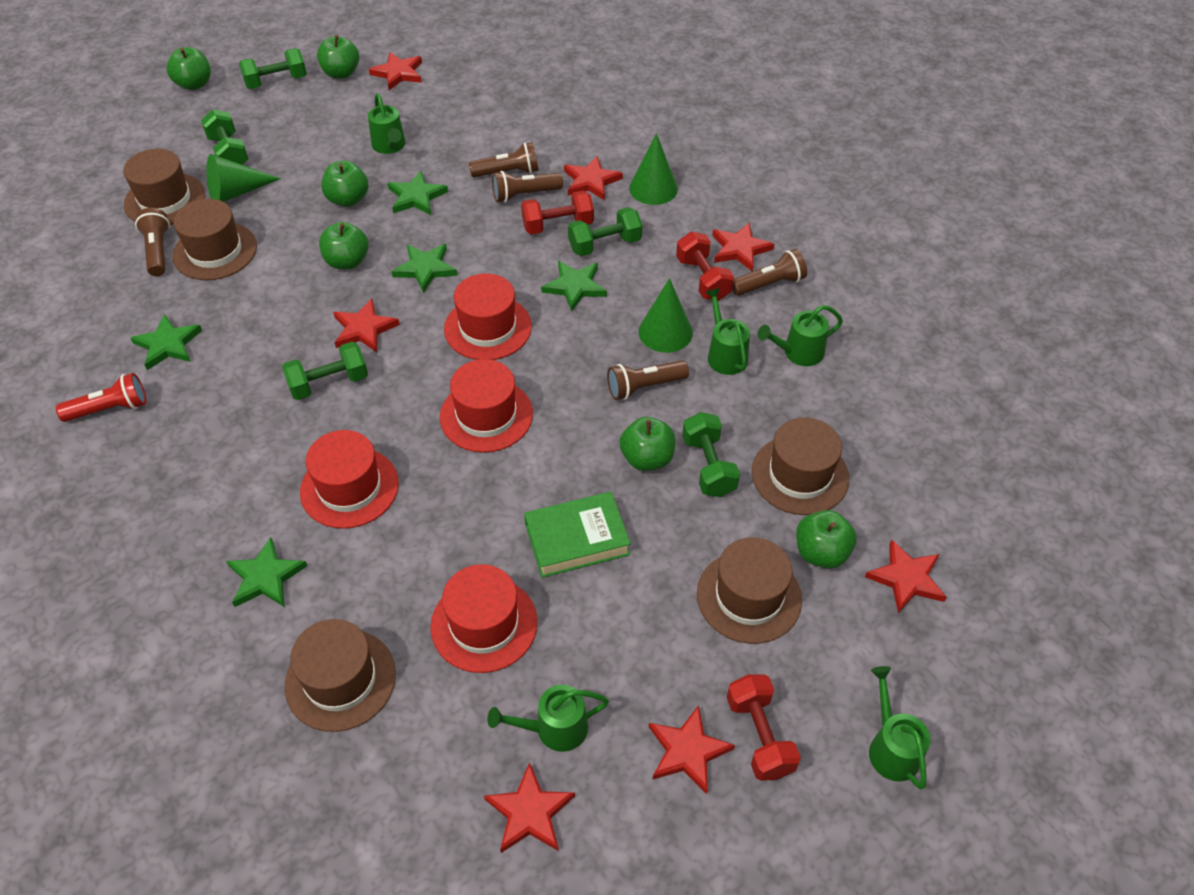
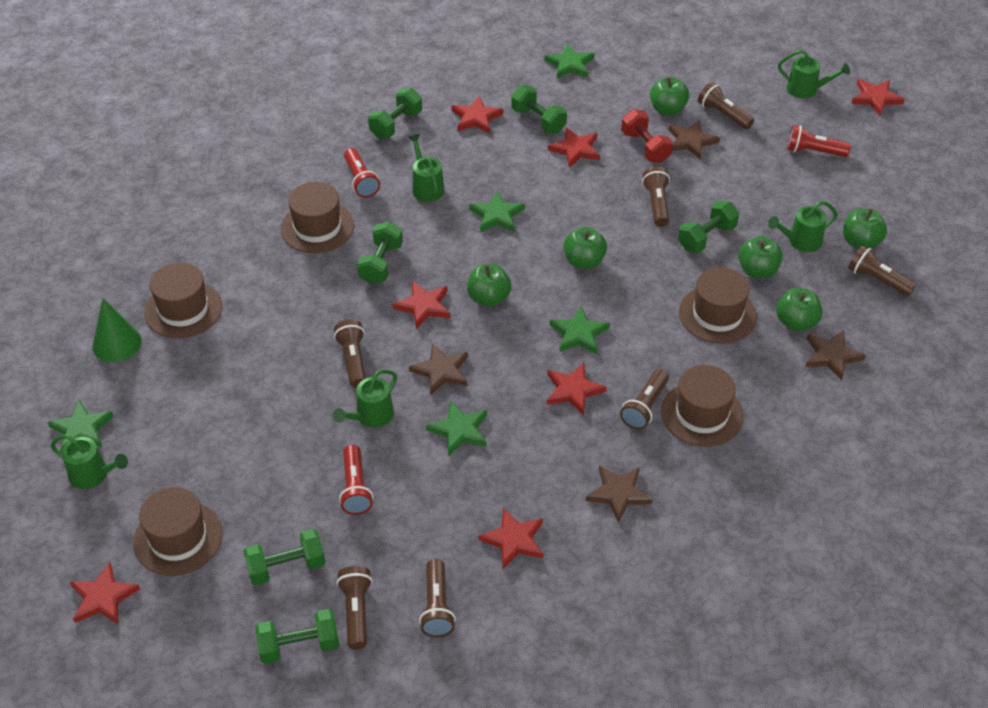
brown flashlight: 5 -> 7
brown star: 0 -> 4
green book: 1 -> 0
green cone: 3 -> 1
green dumbbell: 5 -> 6
red dumbbell: 3 -> 1
red flashlight: 1 -> 3
red hat: 4 -> 0

